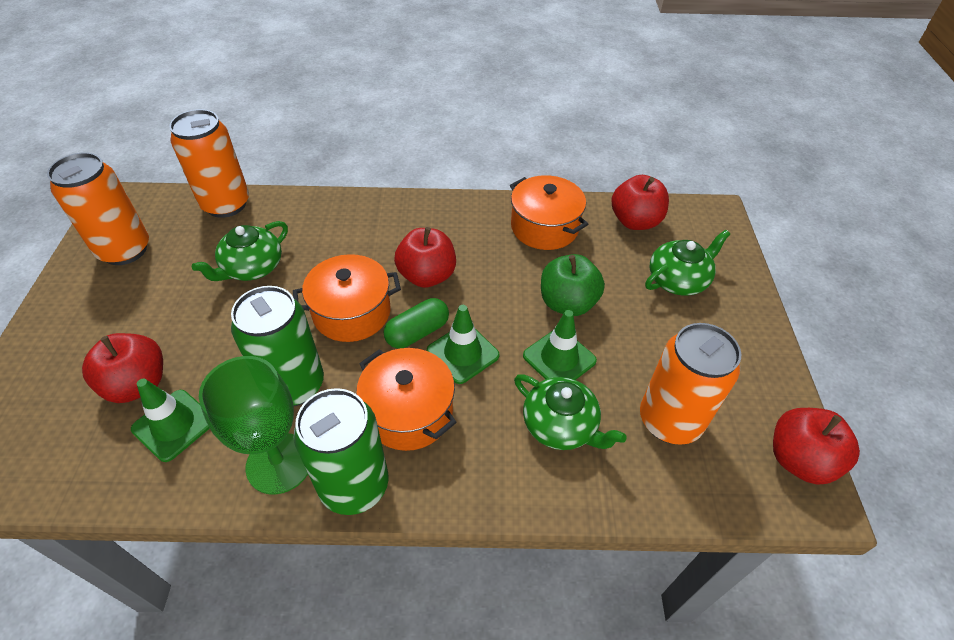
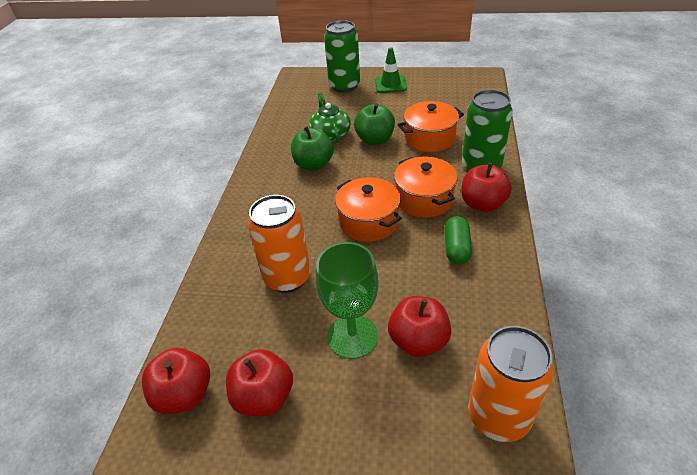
green apple: 1 -> 2
green teapot: 3 -> 1
green traffic cone: 3 -> 1
orange can: 3 -> 2

